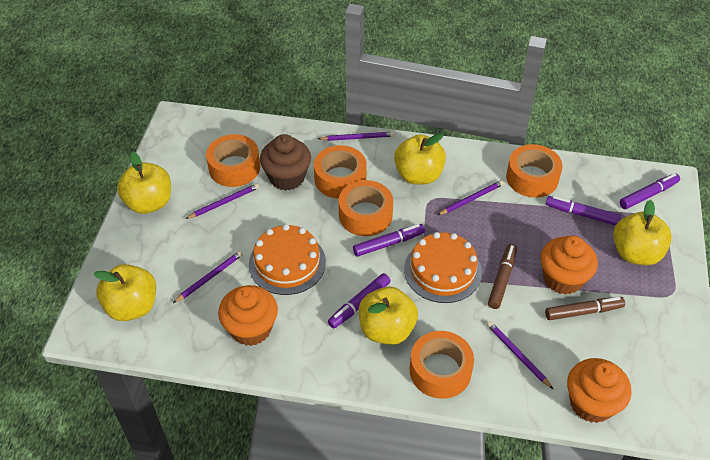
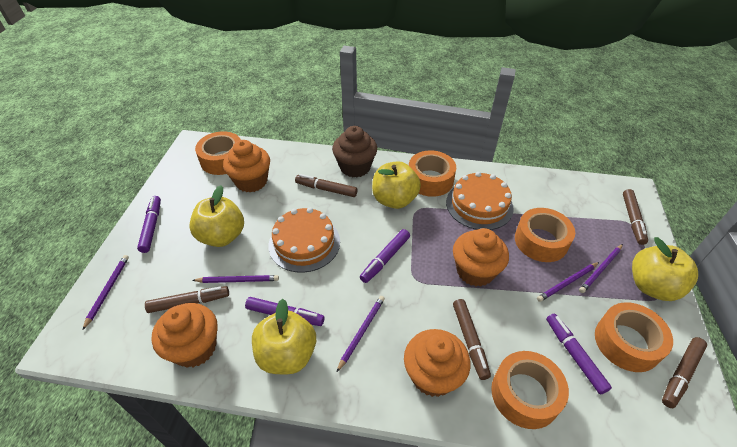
brown marker: 2 -> 5
orange cupcake: 3 -> 4
yellow apple: 5 -> 4

